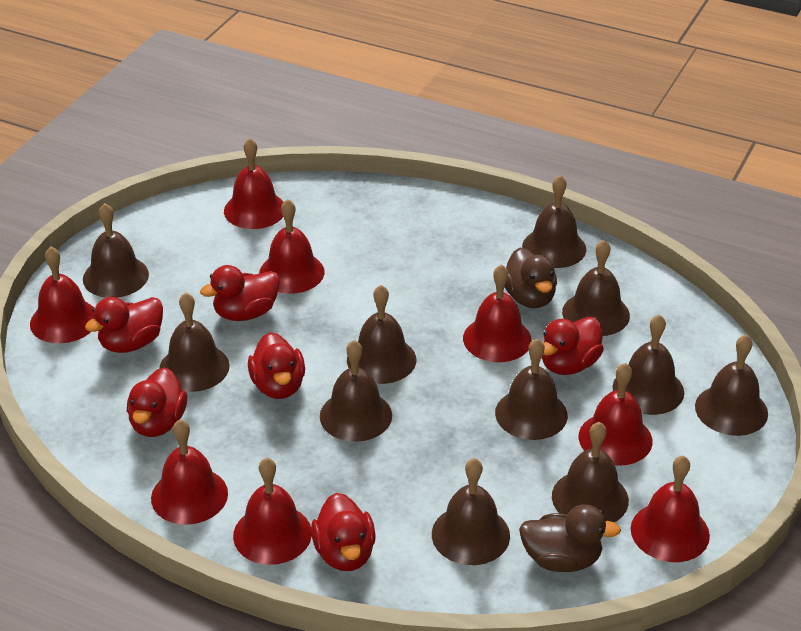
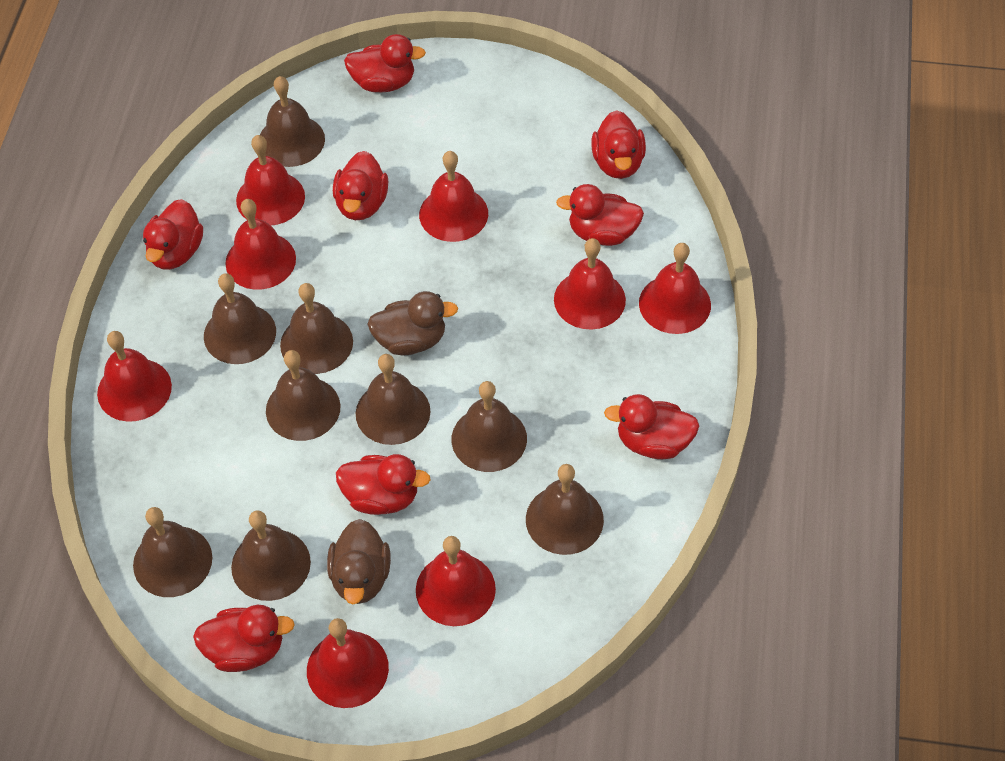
brown bell: 11 -> 9
red duck: 6 -> 8

